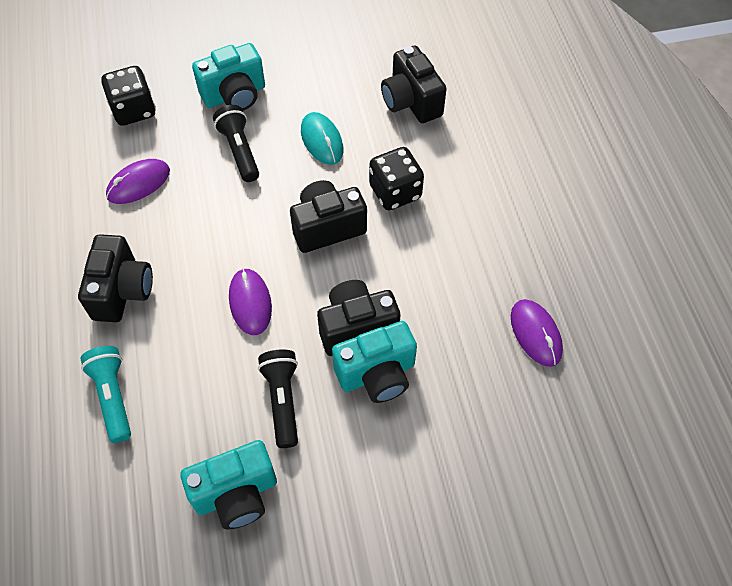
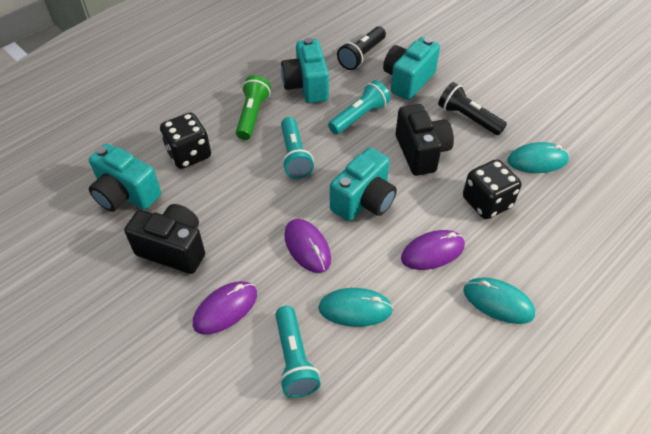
black camera: 4 -> 2
green flashlight: 0 -> 1
turquoise camera: 3 -> 4
turquoise flashlight: 1 -> 3
turquoise mouse: 1 -> 3

